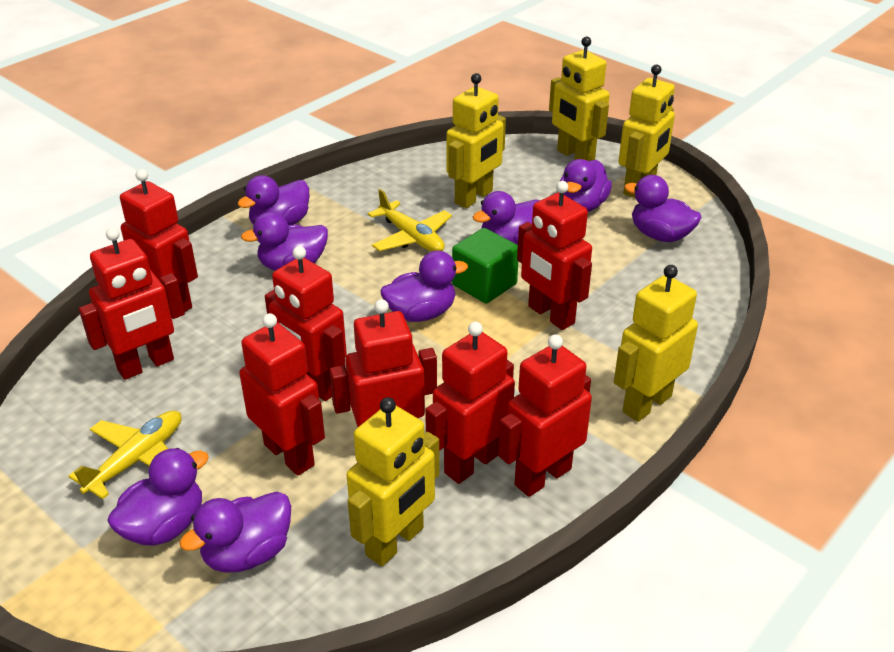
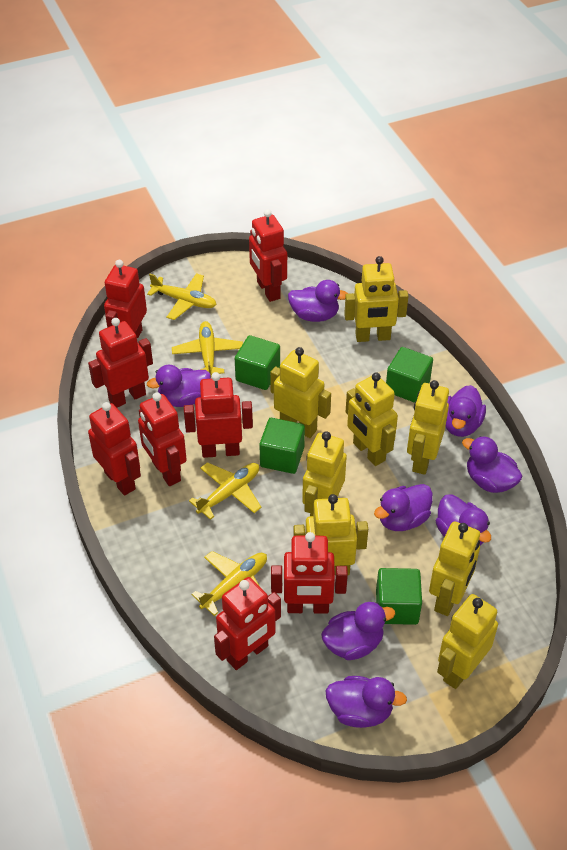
green cube: 1 -> 4
yellow plane: 2 -> 4
yellow robot: 5 -> 8

